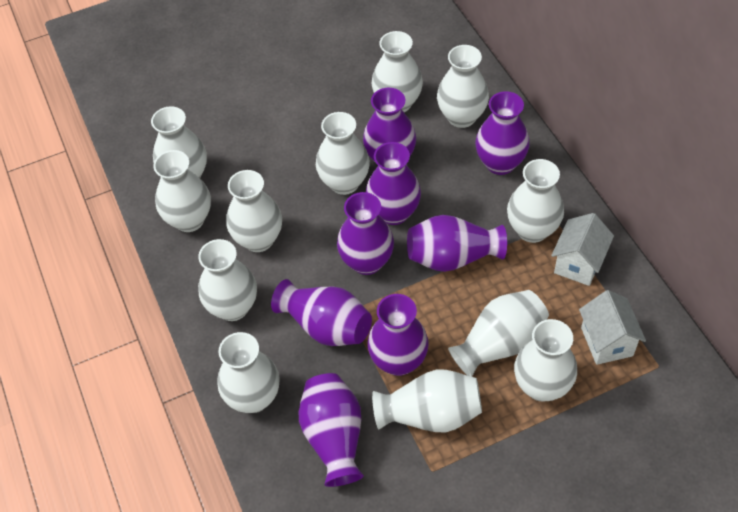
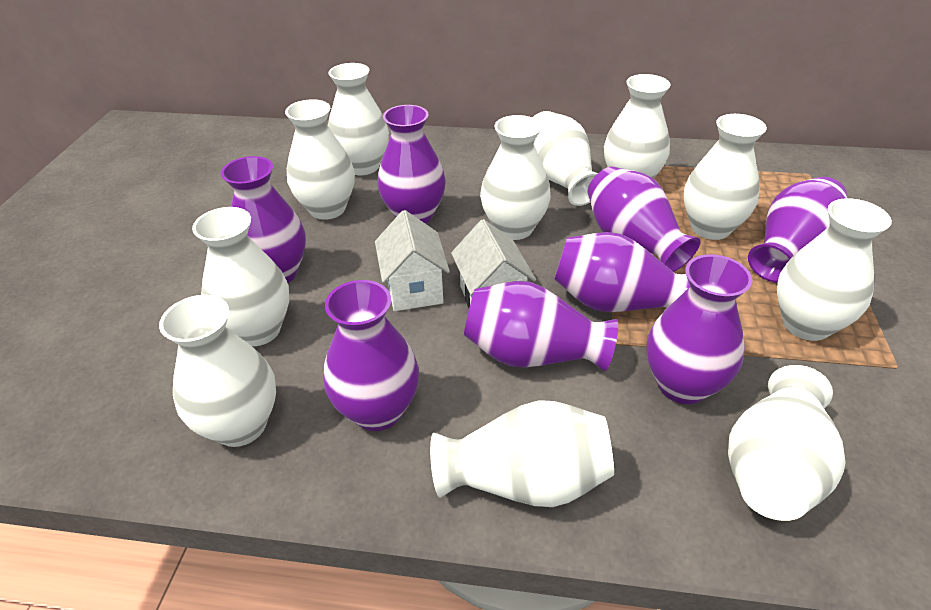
white vase: 12 -> 11

